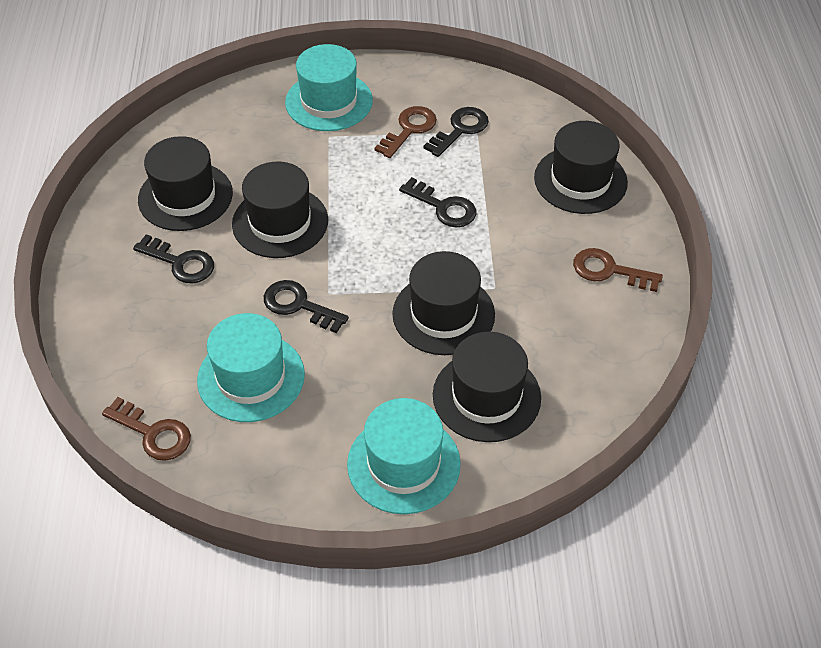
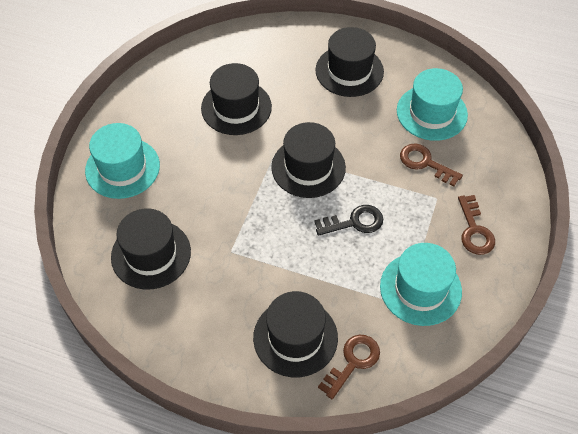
black key: 4 -> 1

